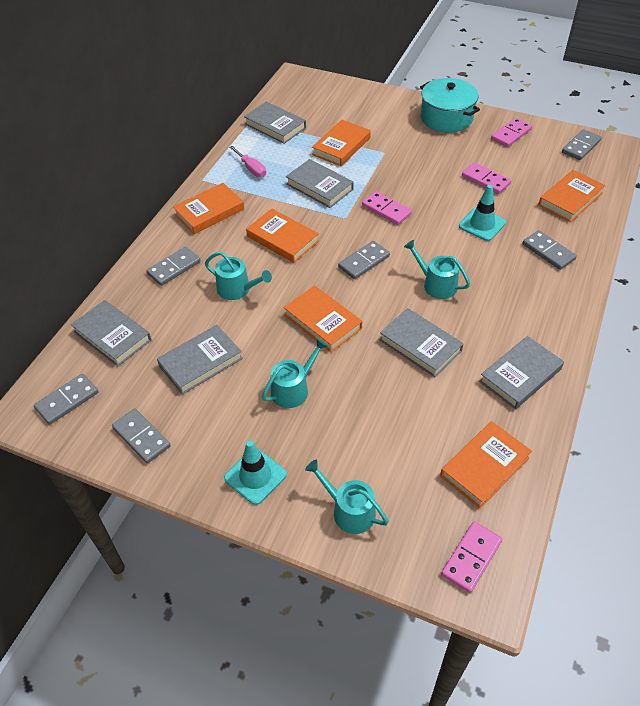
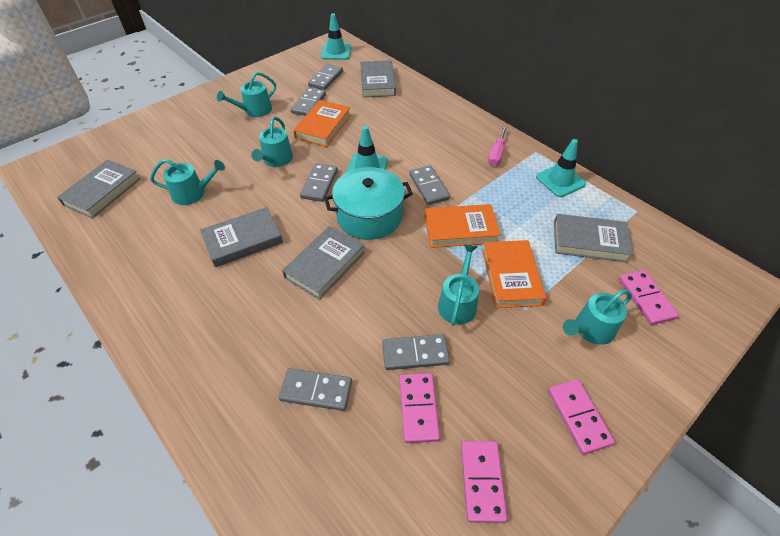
grey book: 6 -> 5
orange book: 6 -> 3
turquoise traffic cone: 2 -> 3
turquoise watering can: 4 -> 5

